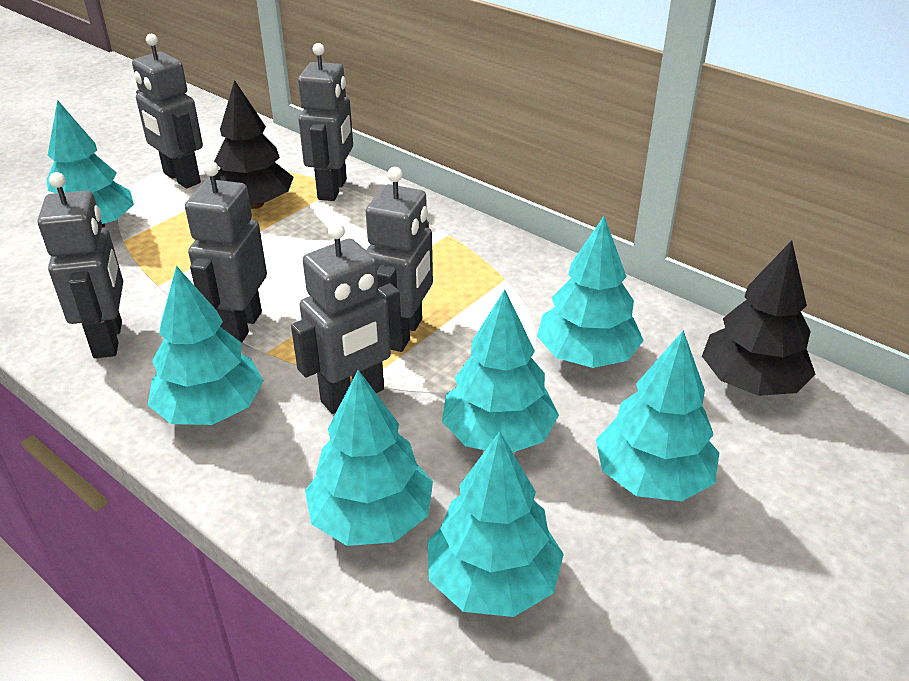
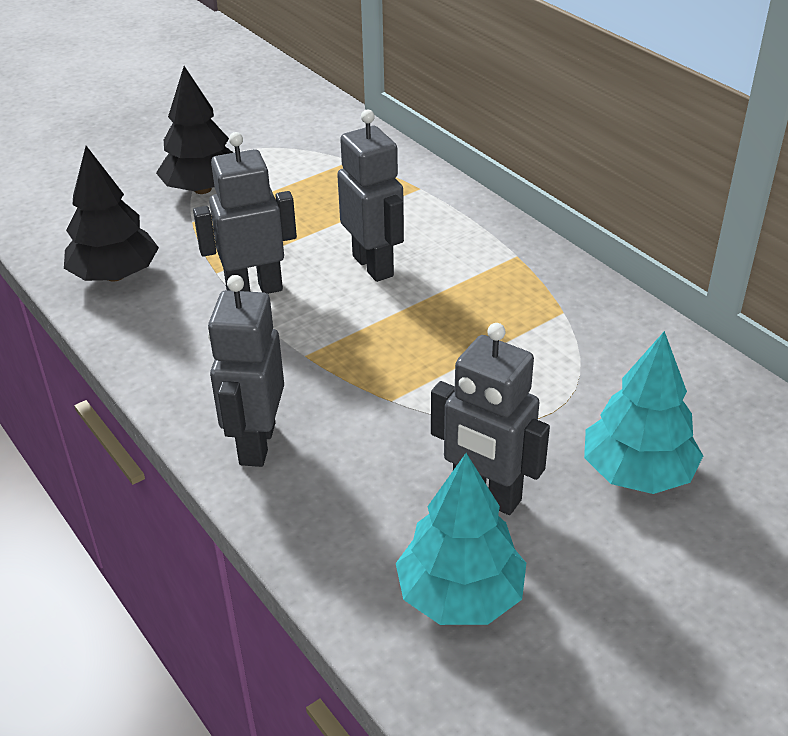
grey robot: 6 -> 4
turquoise tree: 7 -> 2

